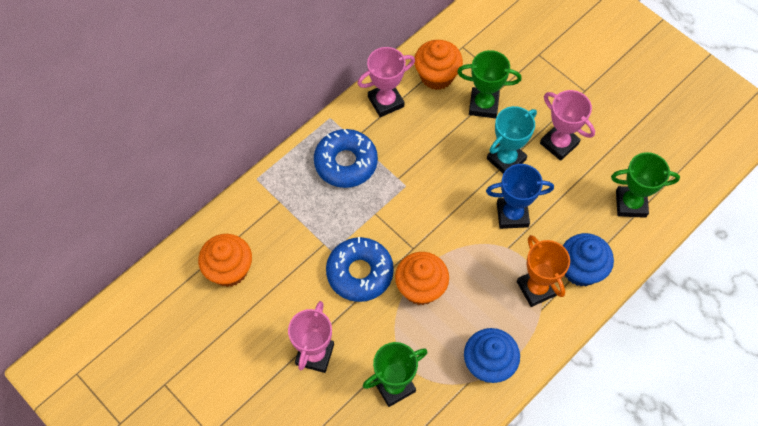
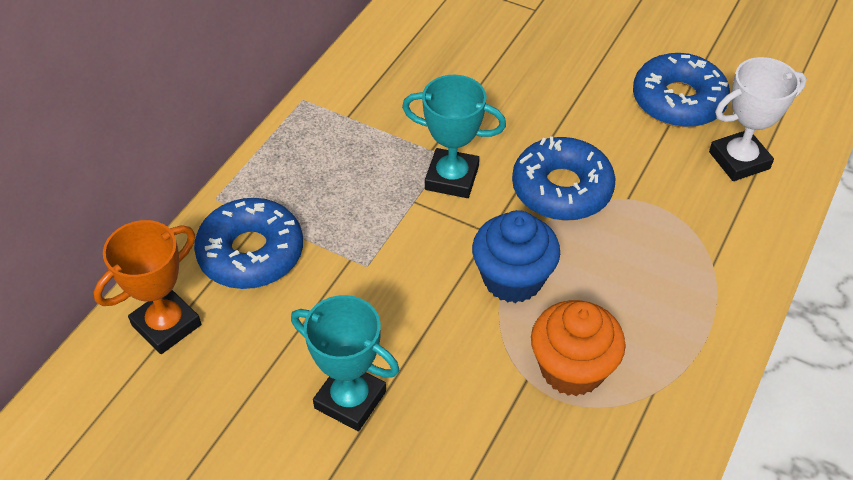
blue cupcake: 2 -> 1
blue donut: 2 -> 3
blue trophy: 1 -> 0
green trophy: 3 -> 0
orange cupcake: 3 -> 1
pink trophy: 3 -> 0
turquoise trophy: 1 -> 2
white trophy: 0 -> 1

